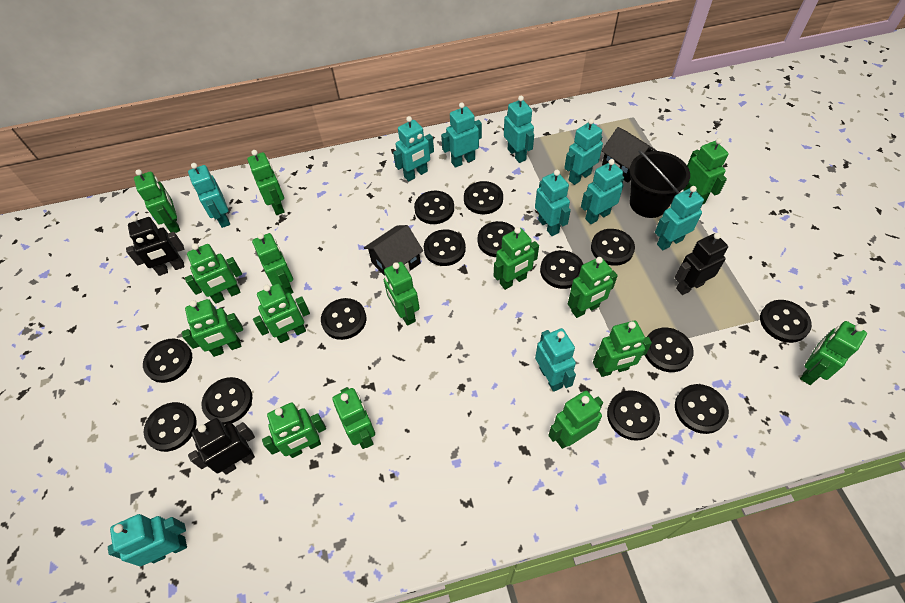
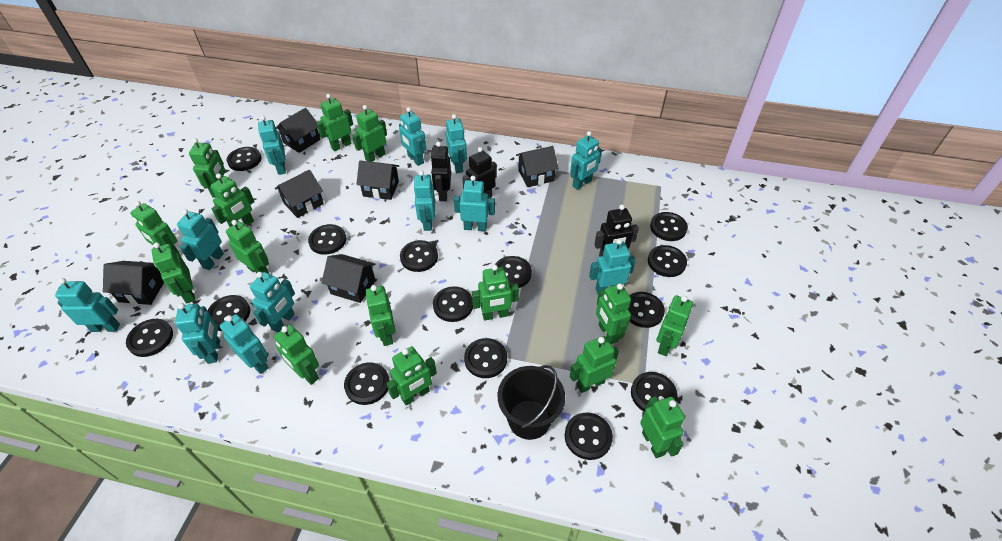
black house: 2 -> 6
turquoise robot: 10 -> 12

